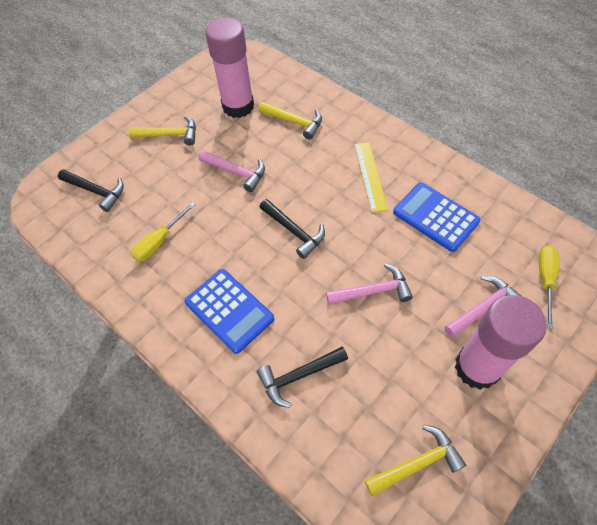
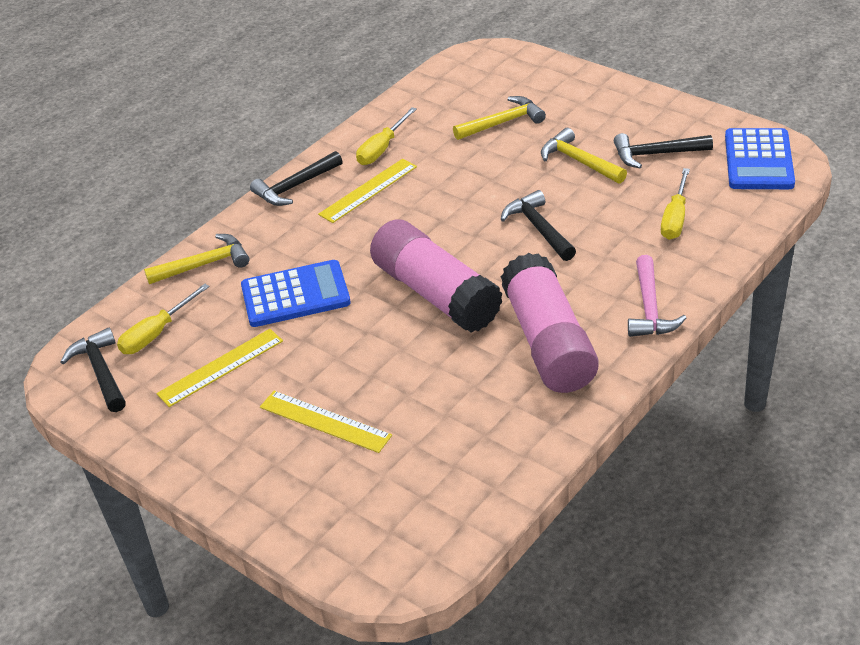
black hammer: 3 -> 4
pink hammer: 3 -> 1
yellow ruler: 1 -> 3
yellow screwdriver: 2 -> 3

